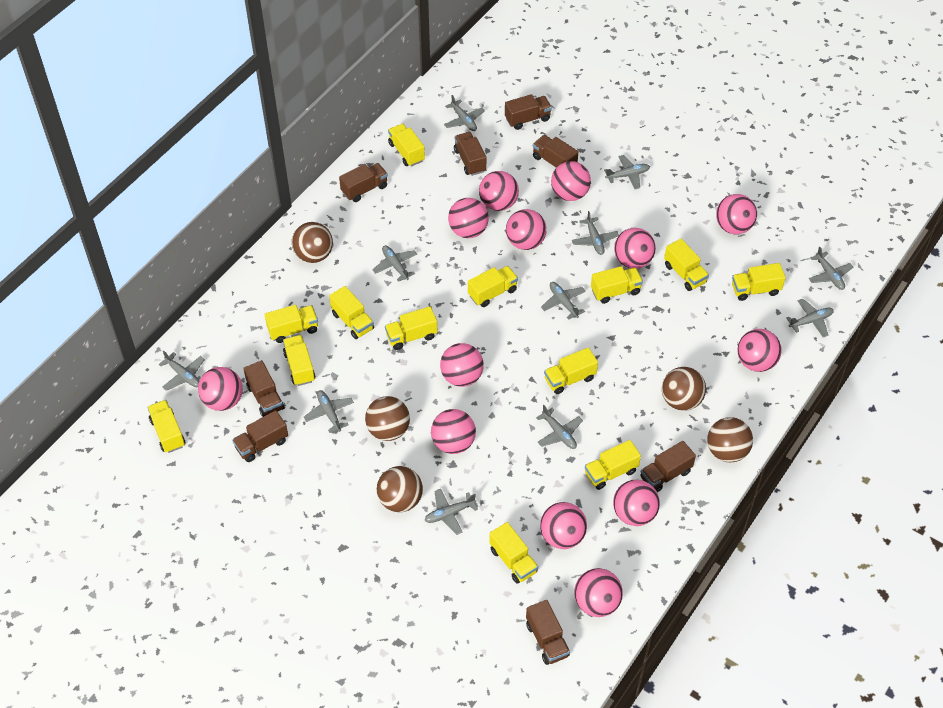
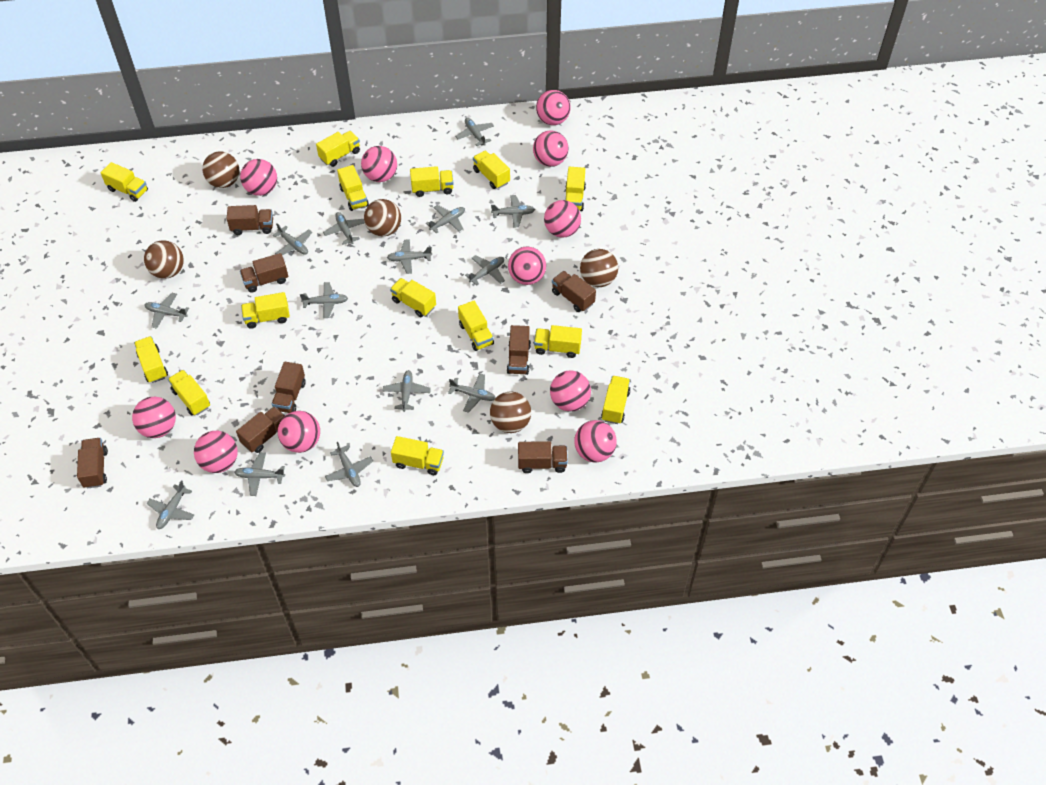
grey plane: 11 -> 14
pink ball: 13 -> 11
yellow truck: 13 -> 14

